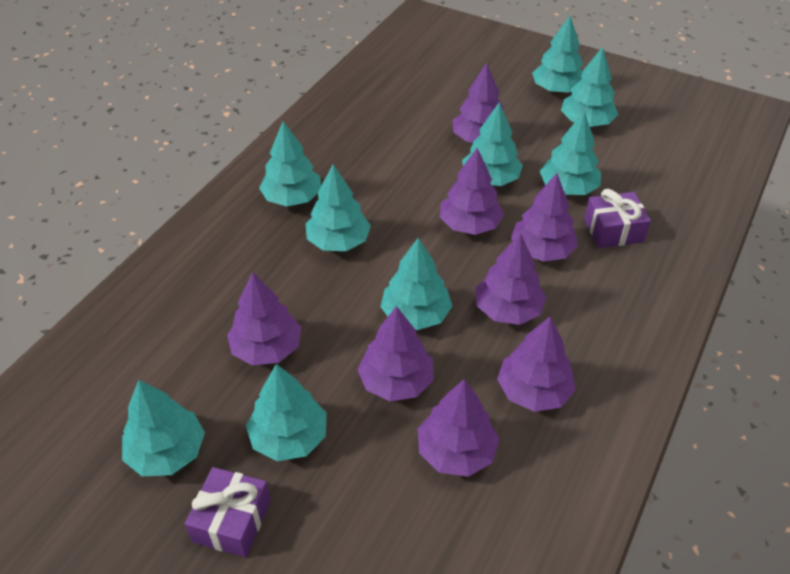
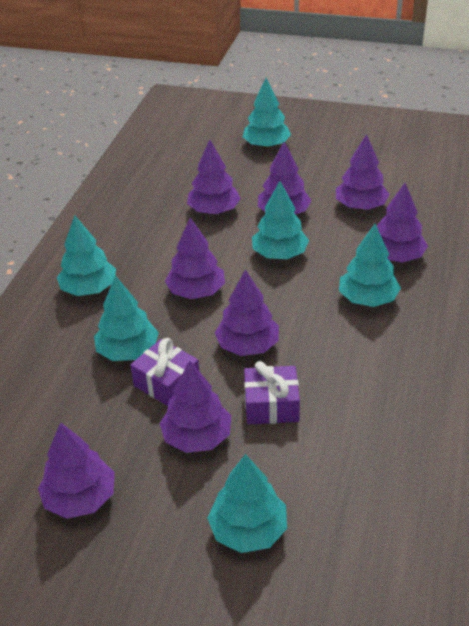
turquoise tree: 9 -> 6

